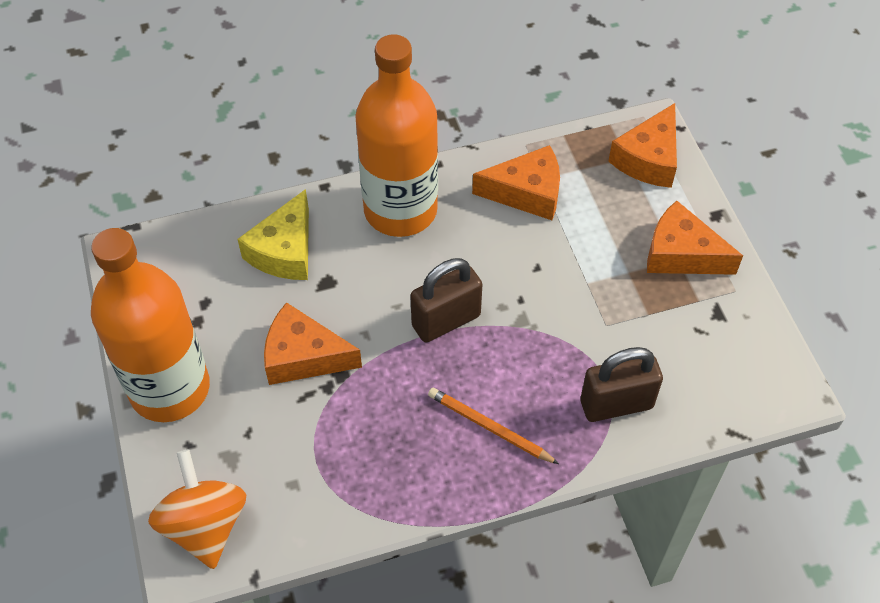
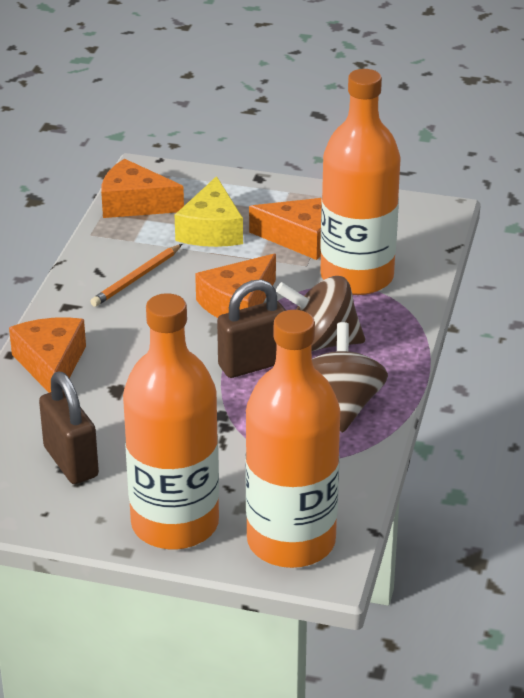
brown spinning top: 0 -> 2
orange bottle: 2 -> 3
orange spinning top: 1 -> 0

